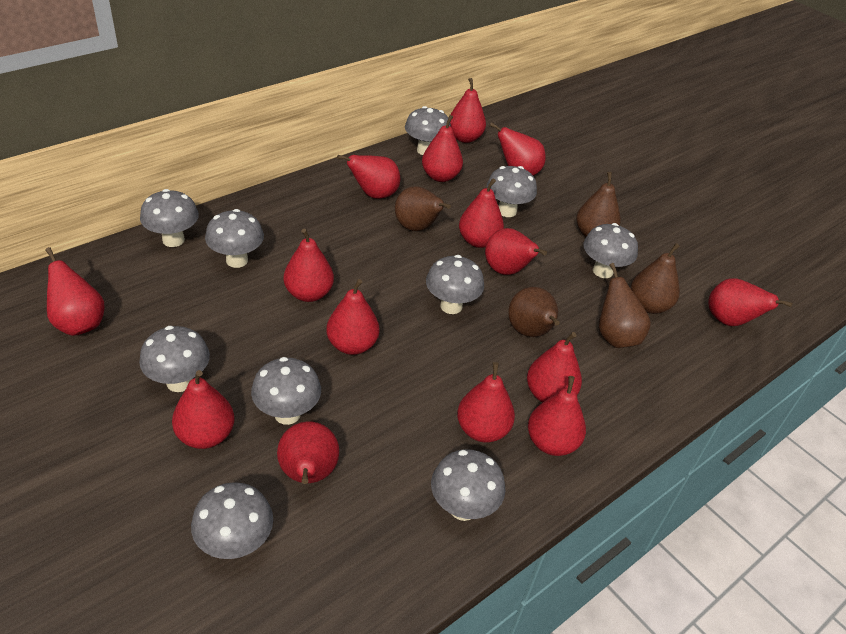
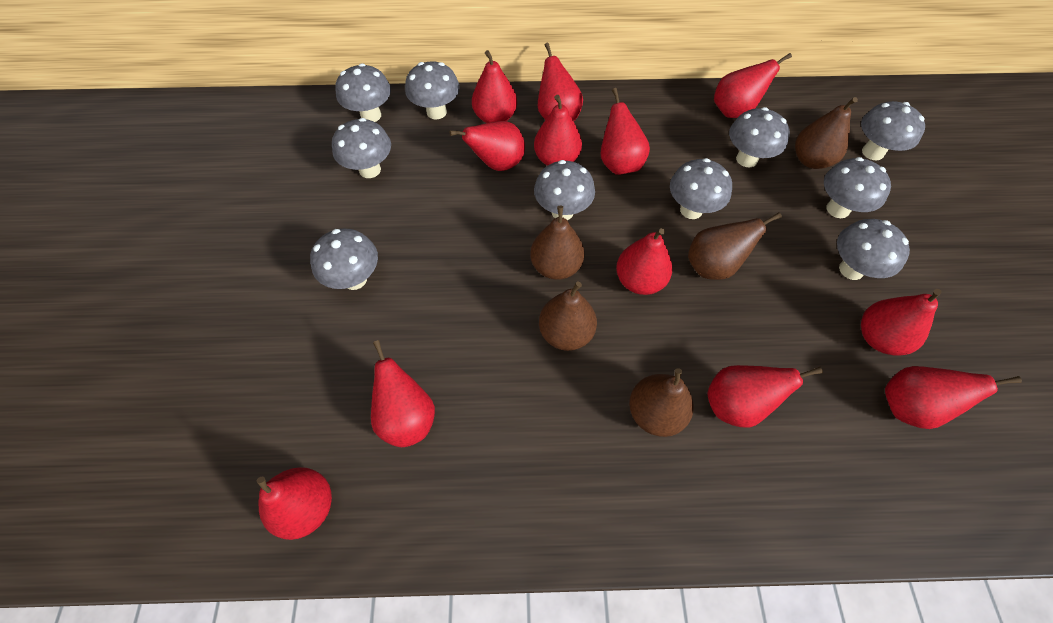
red pear: 15 -> 12

